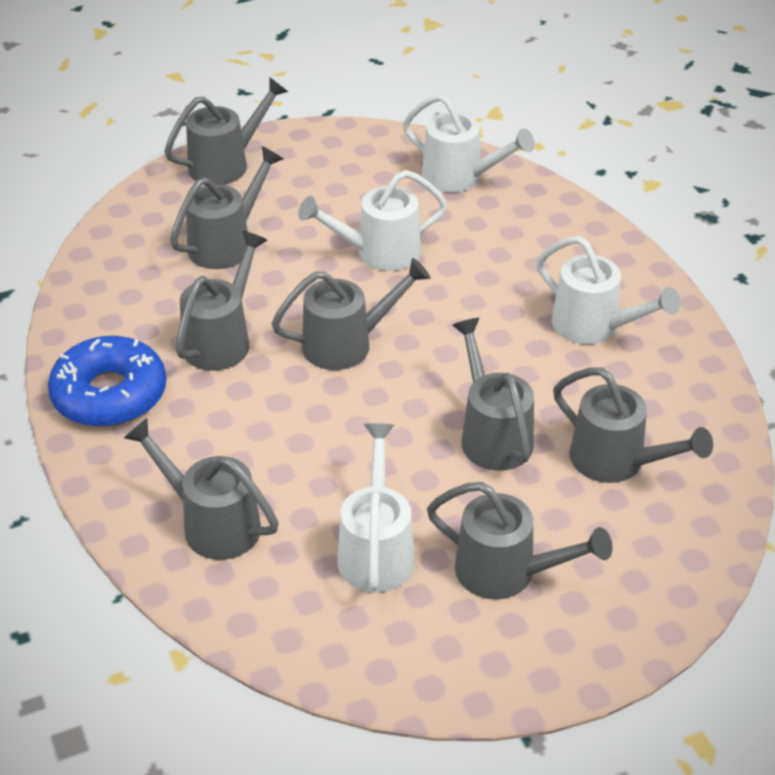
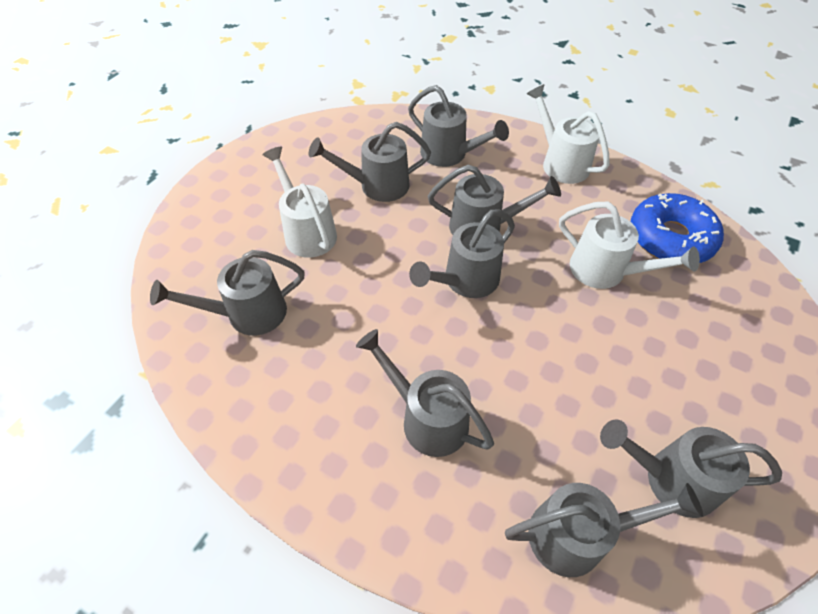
white watering can: 4 -> 3

